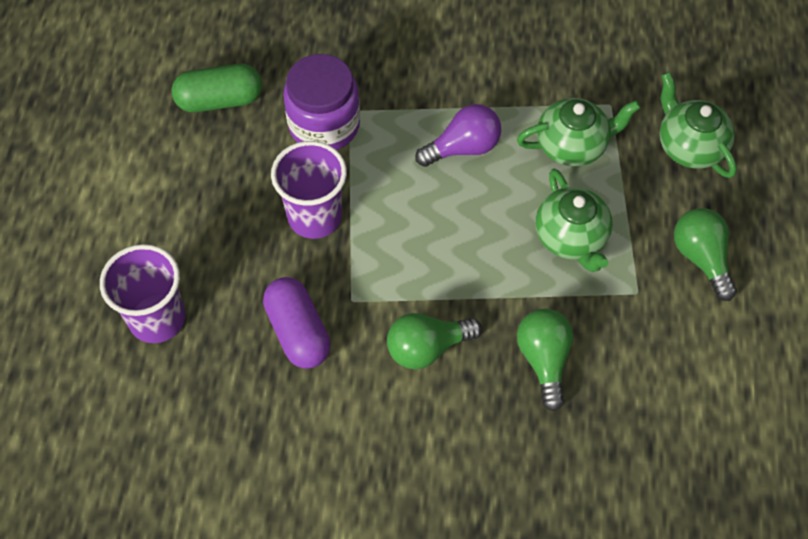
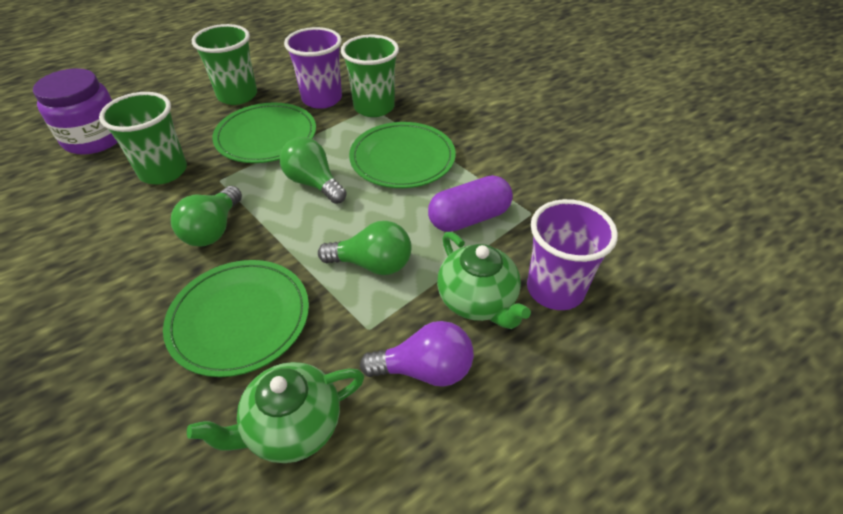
green capsule: 1 -> 0
green cup: 0 -> 3
green plate: 0 -> 3
green teapot: 3 -> 2

